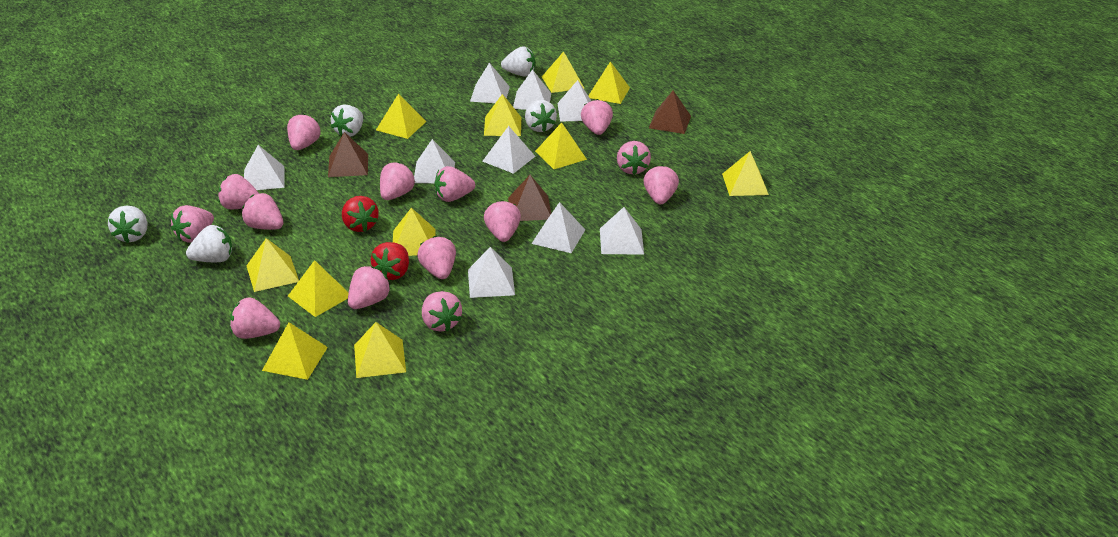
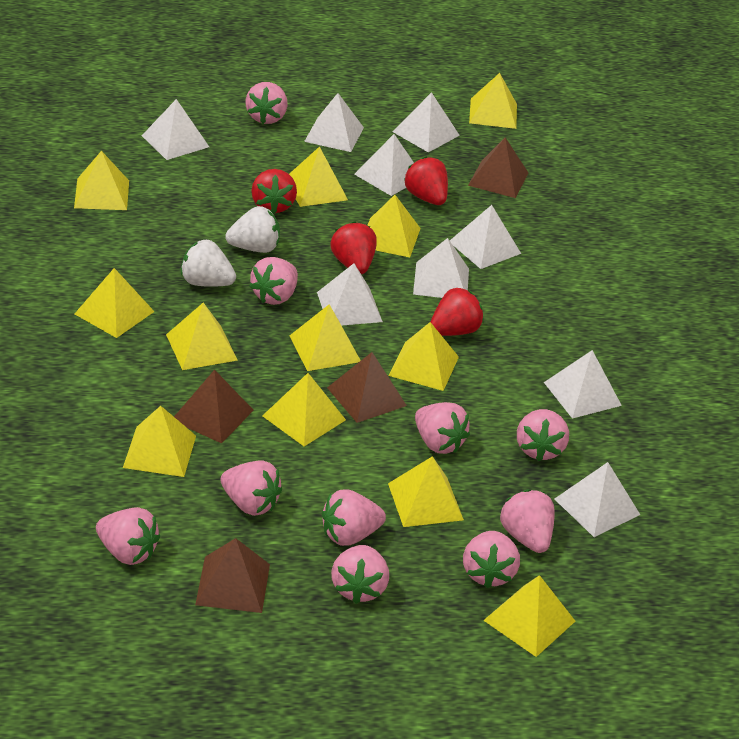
brown pyramid: 3 -> 4
pink strawberry: 14 -> 10
red strawberry: 2 -> 4
white strawberry: 5 -> 2
yellow pyramid: 11 -> 12

